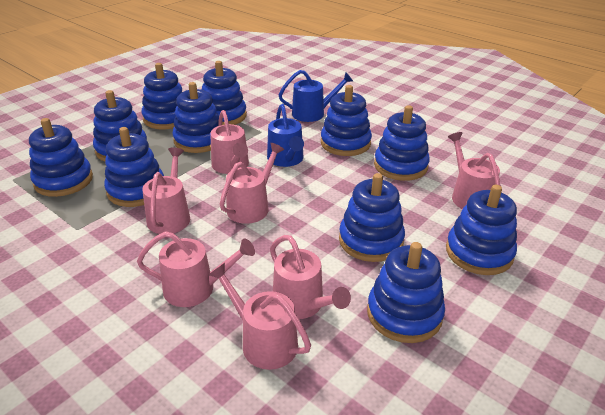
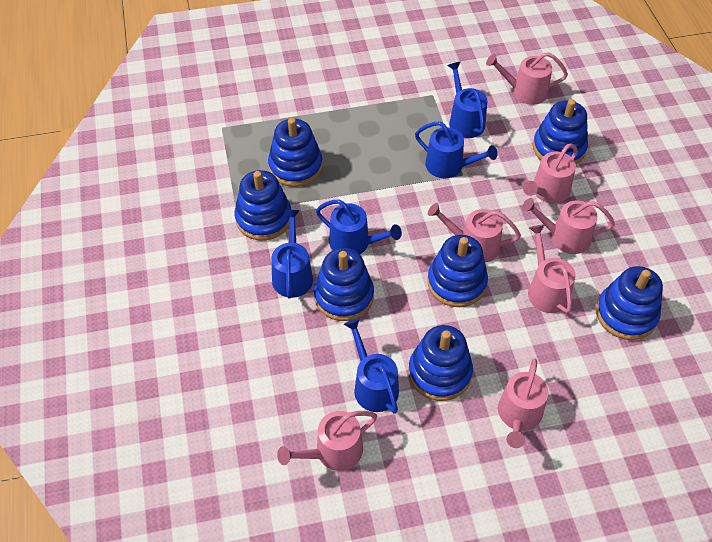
blue stacking toy: 11 -> 7
blue watering can: 2 -> 5

